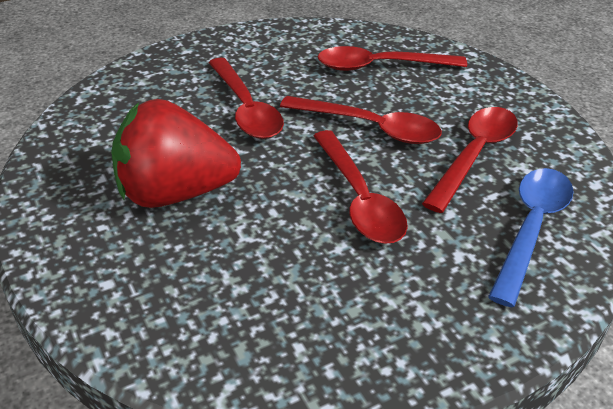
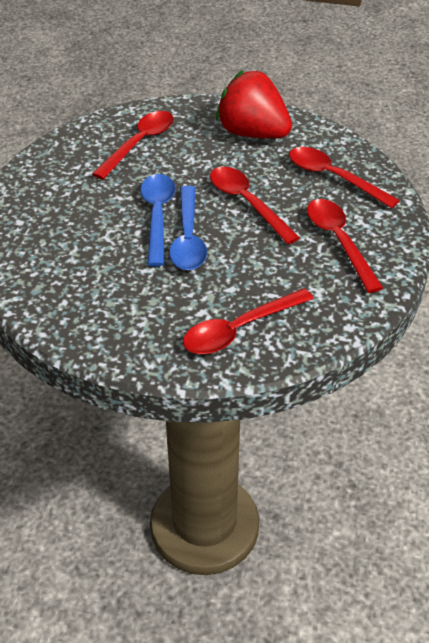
blue spoon: 1 -> 2

